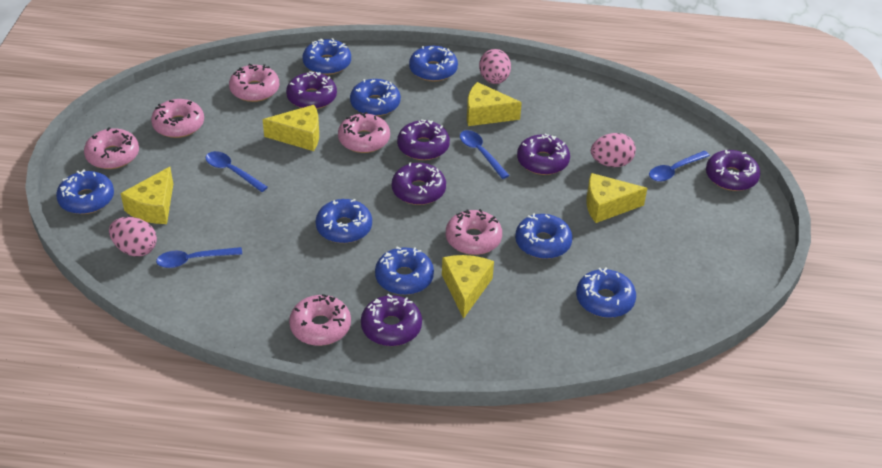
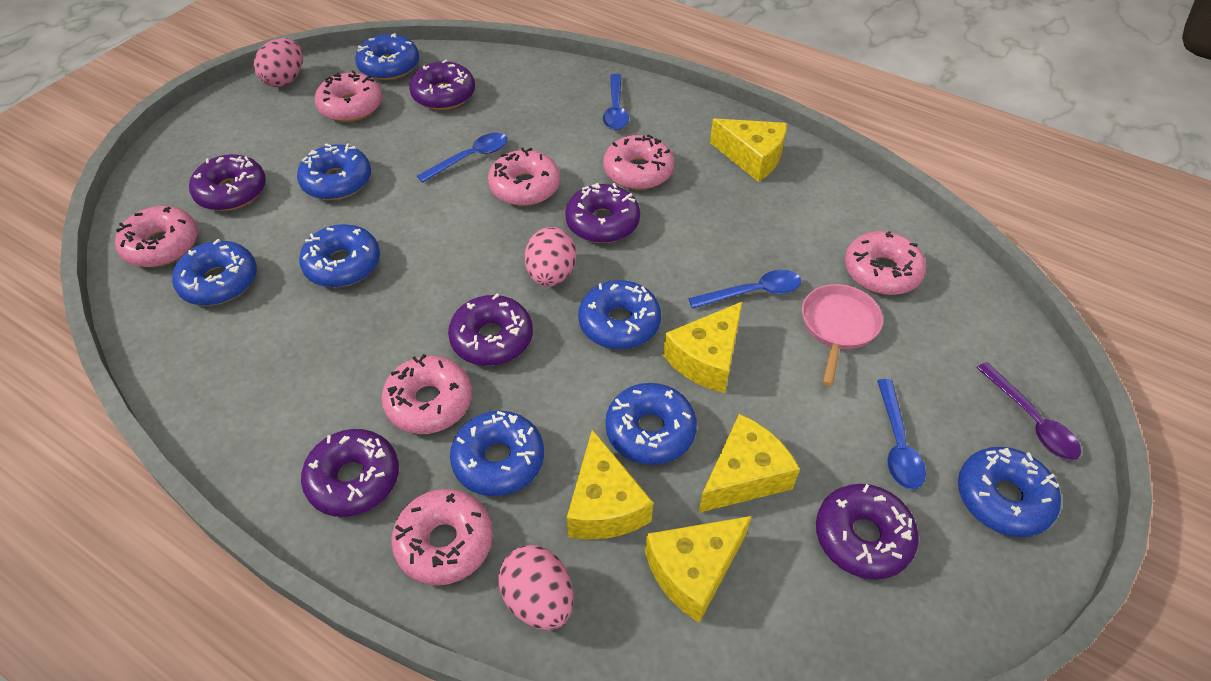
pink donut: 6 -> 7
pink pan: 0 -> 1
purple spoon: 0 -> 1

